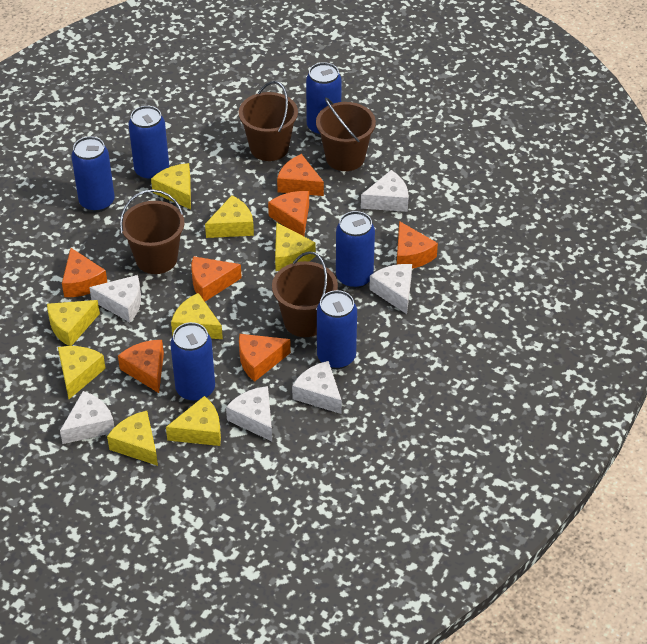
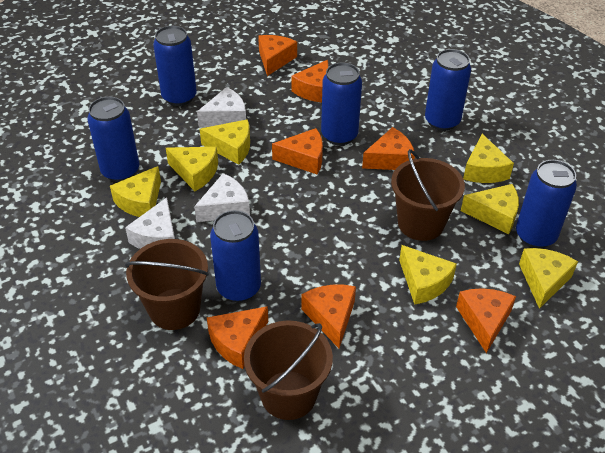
brown bucket: 4 -> 3
white cheese: 6 -> 3
yellow cheese: 8 -> 7

